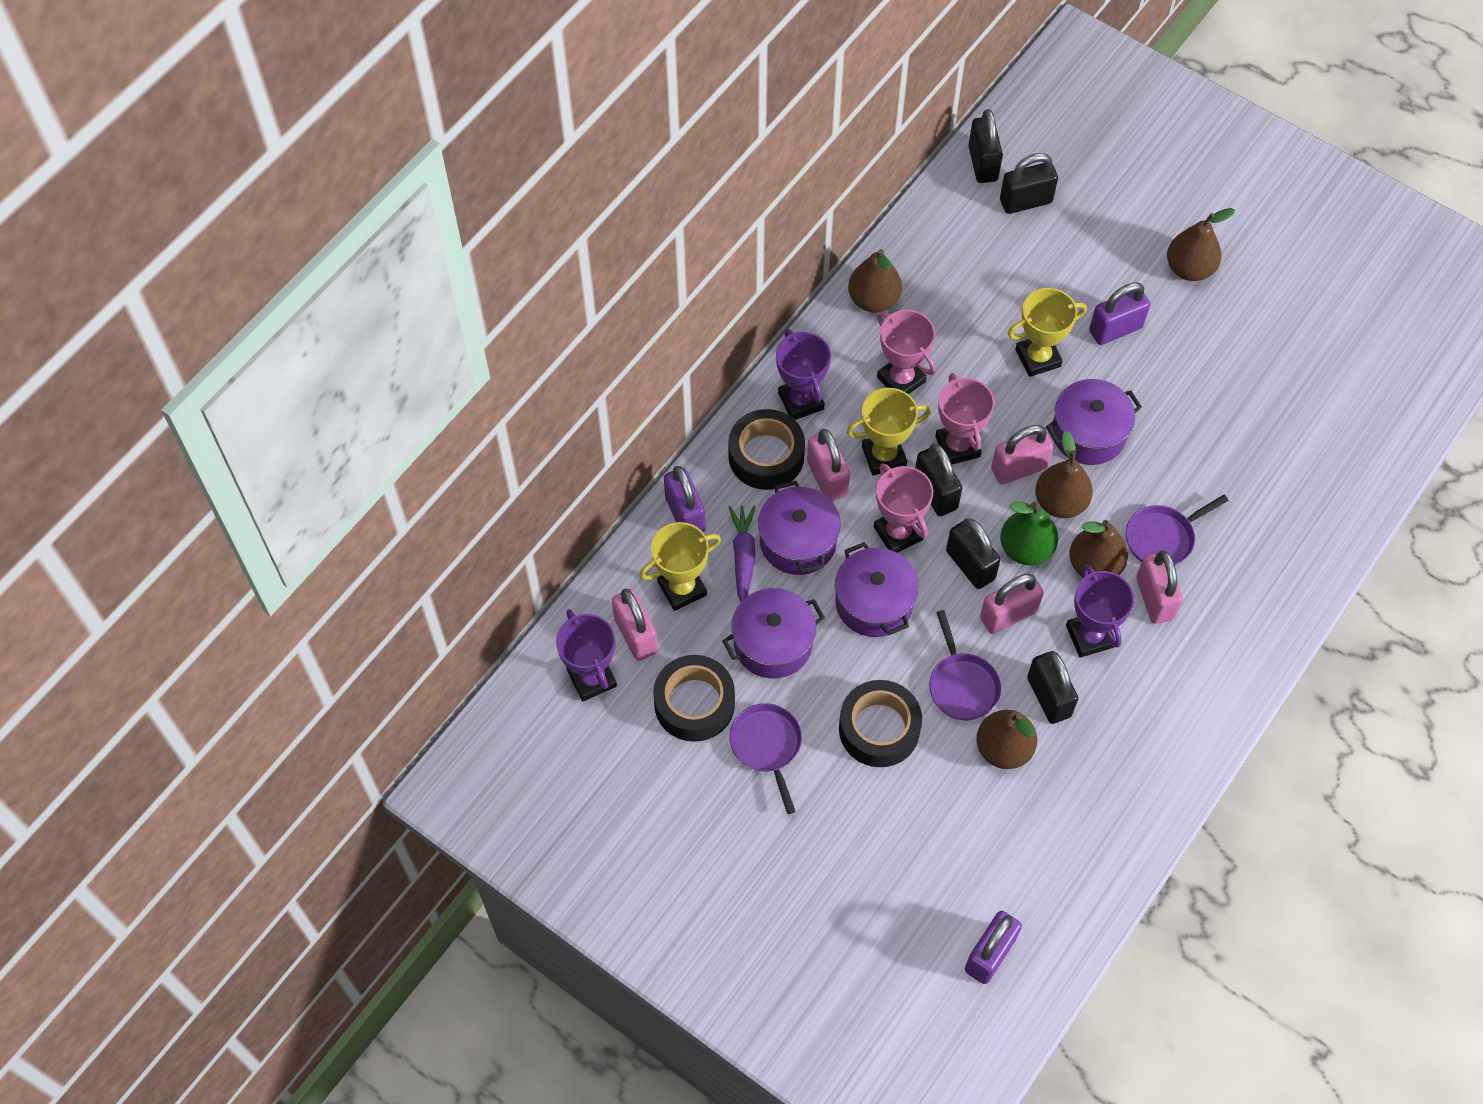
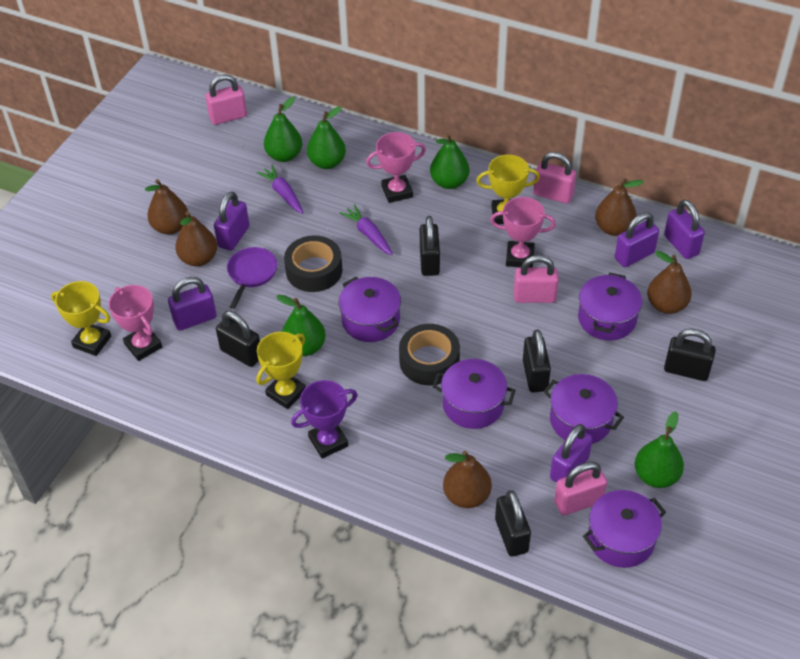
black tape: 3 -> 2
green pear: 1 -> 5
pink padlock: 5 -> 4
purple carrot: 1 -> 2
purple padlock: 3 -> 5
purple pan: 3 -> 1
purple pot: 4 -> 5
purple trophy: 3 -> 1

